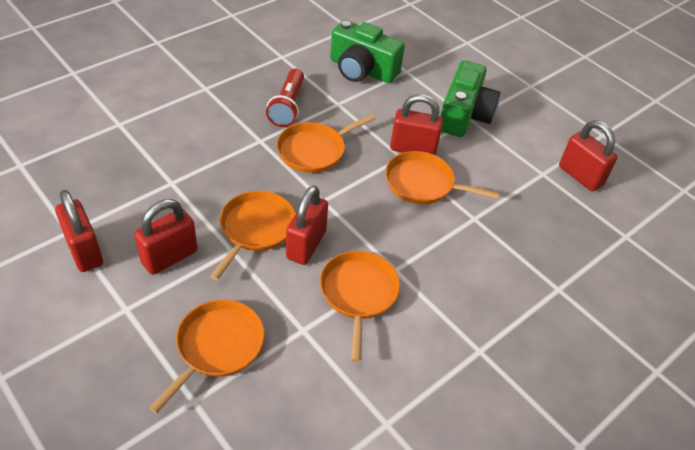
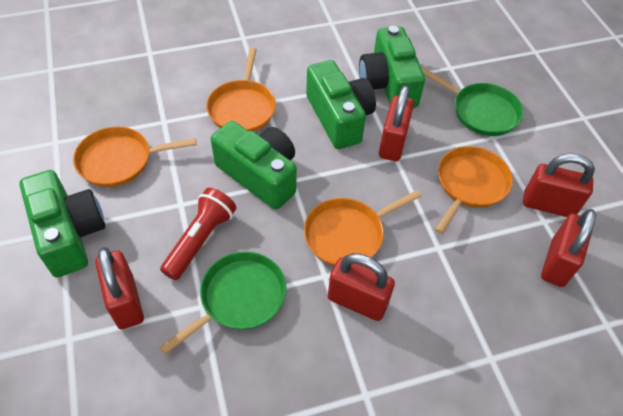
green camera: 2 -> 4
green pan: 0 -> 2
orange pan: 5 -> 4

